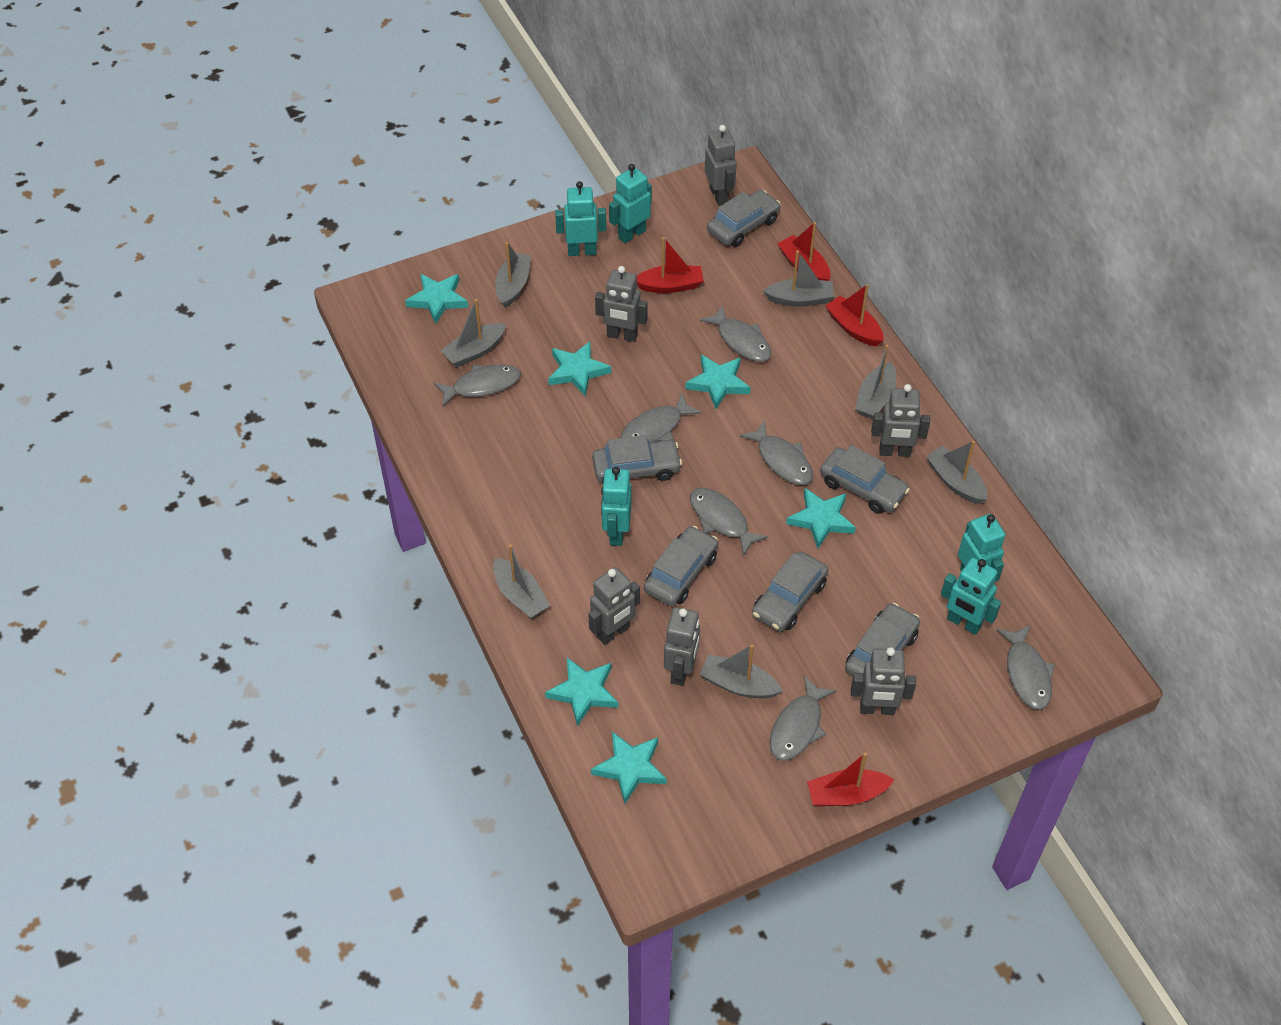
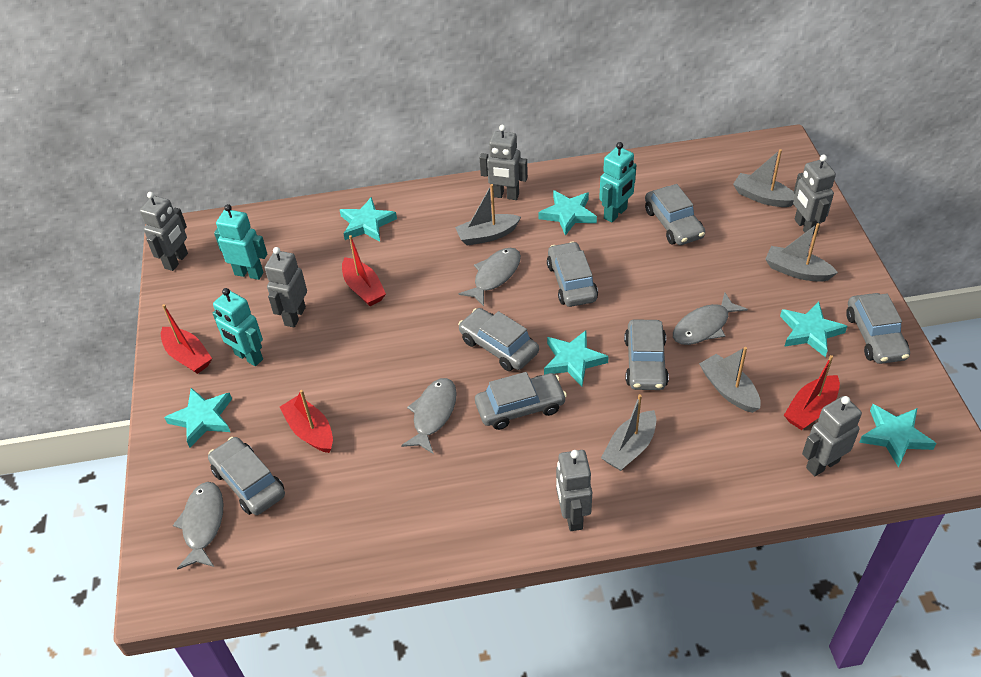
grey boat: 7 -> 5
grey car: 6 -> 7
grey fish: 7 -> 4
turquoise robot: 5 -> 3

